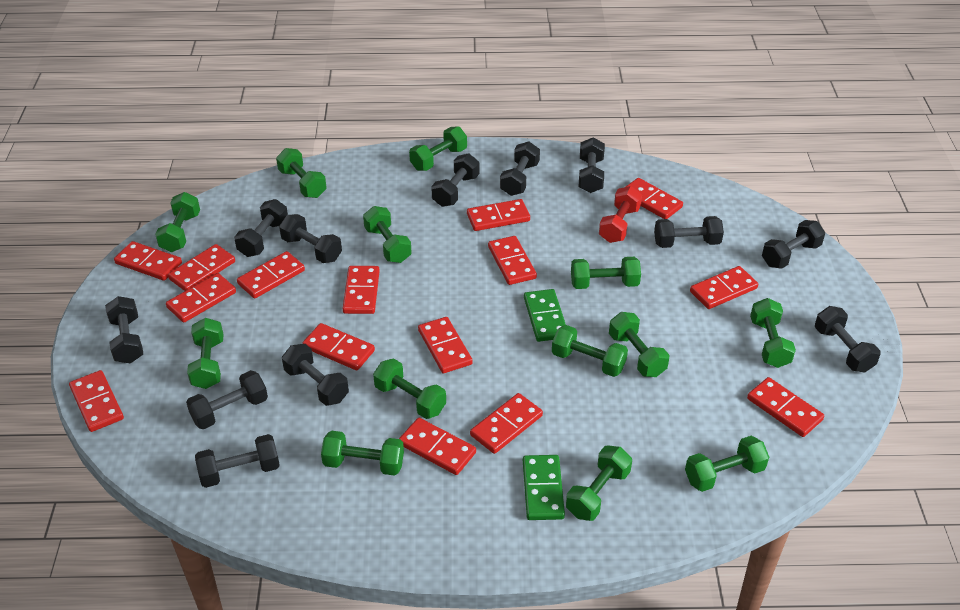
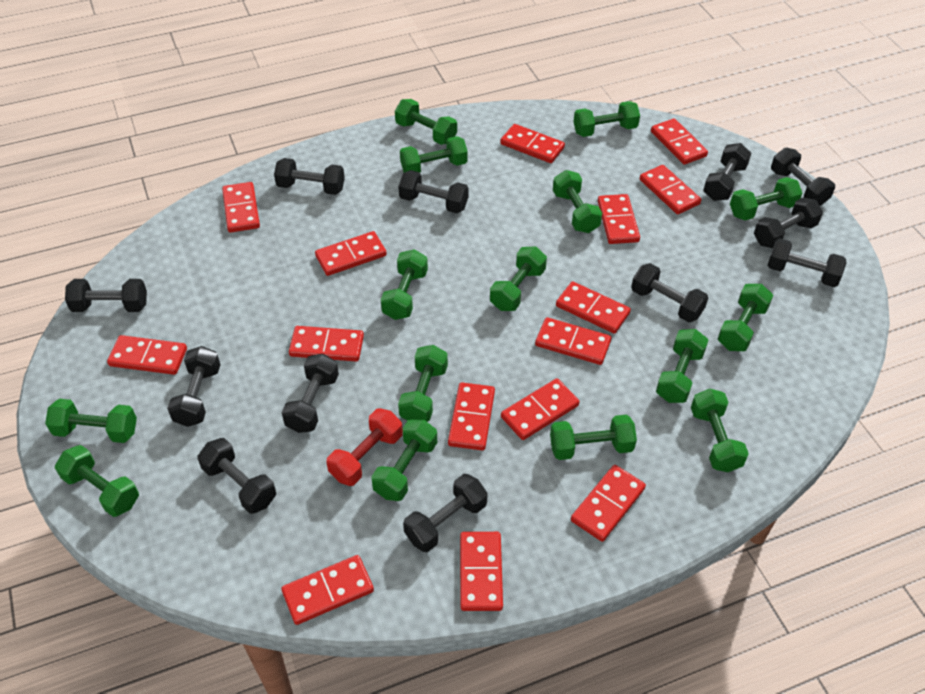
green domino: 2 -> 0
green dumbbell: 13 -> 15

